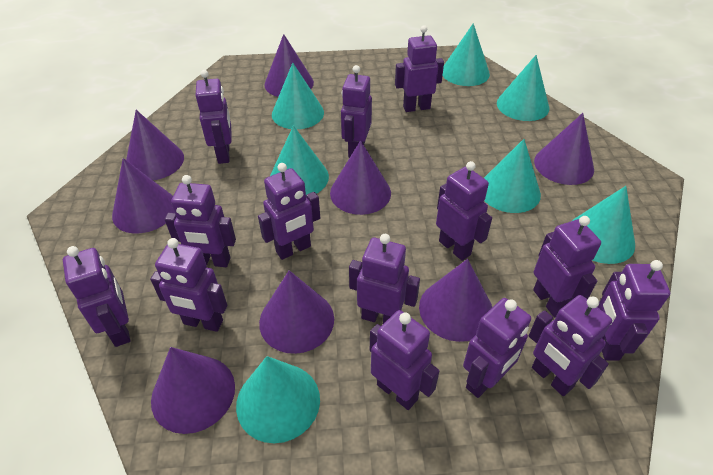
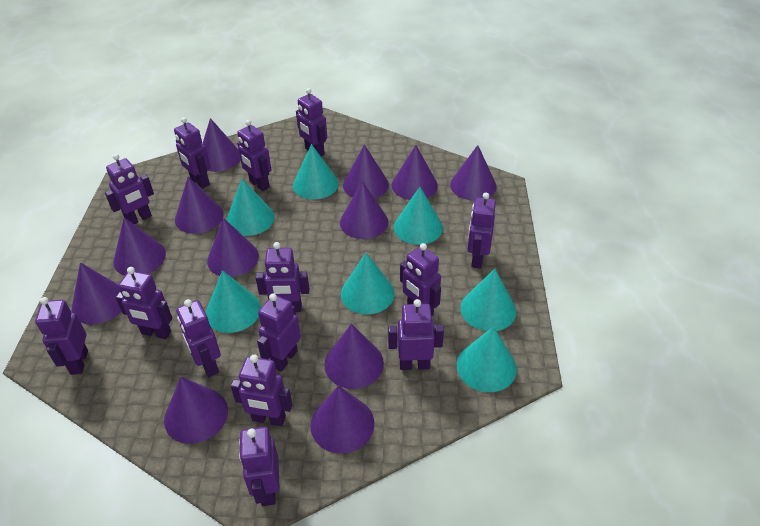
purple cone: 8 -> 12

